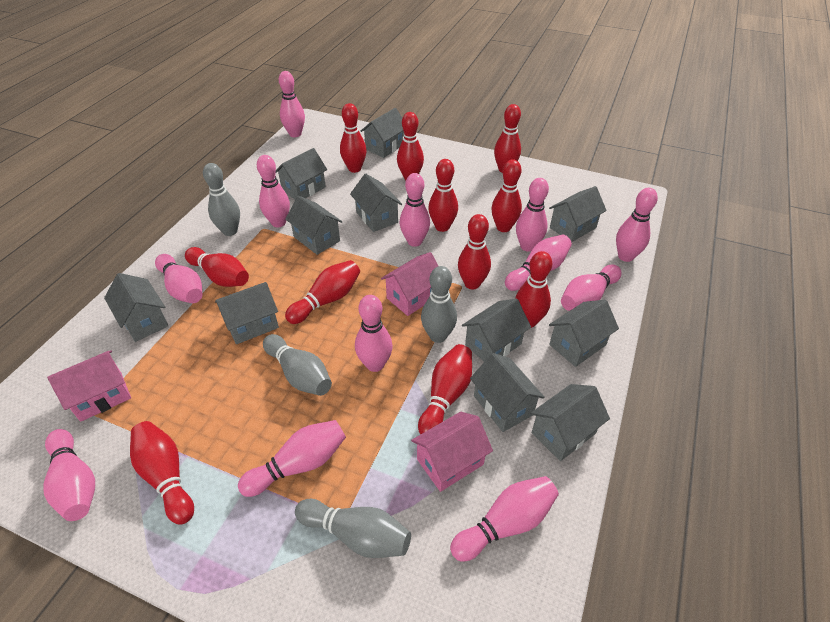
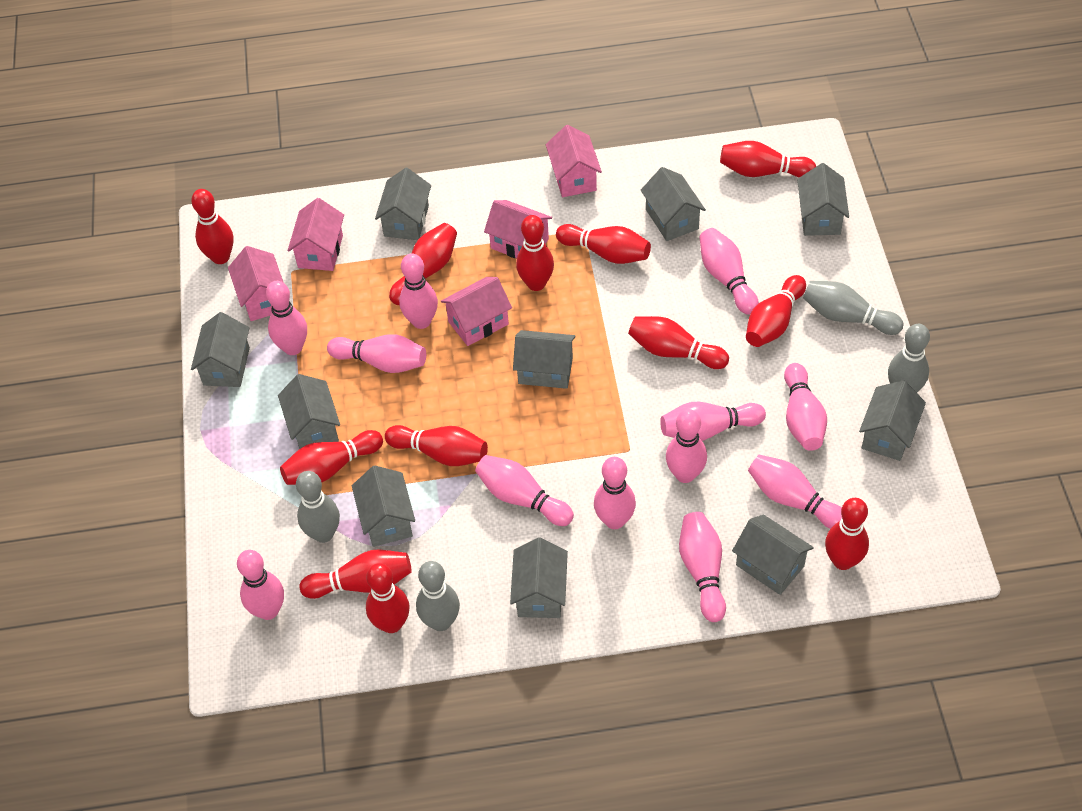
grey house: 11 -> 10
pink house: 3 -> 5
red bowling pin: 11 -> 12

